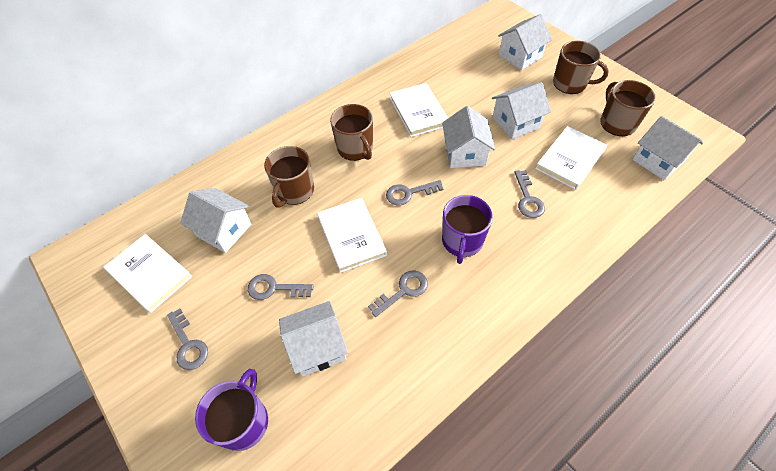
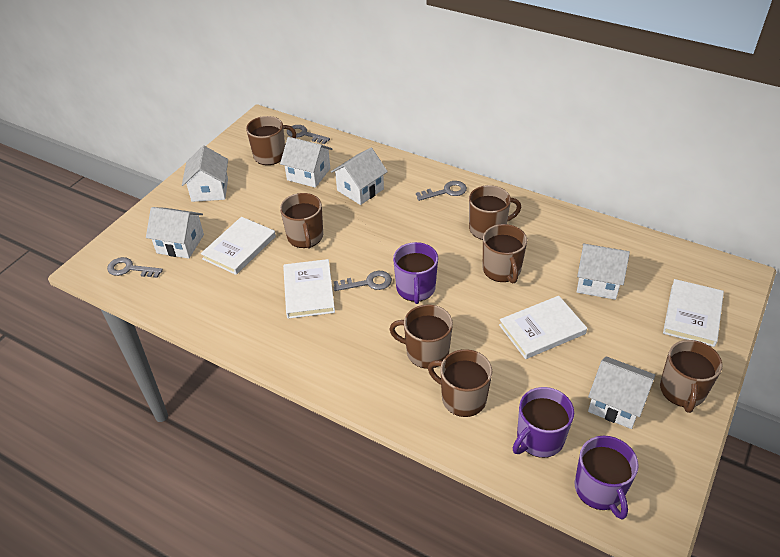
brown mug: 4 -> 7
grey key: 5 -> 4
purple mug: 2 -> 3

